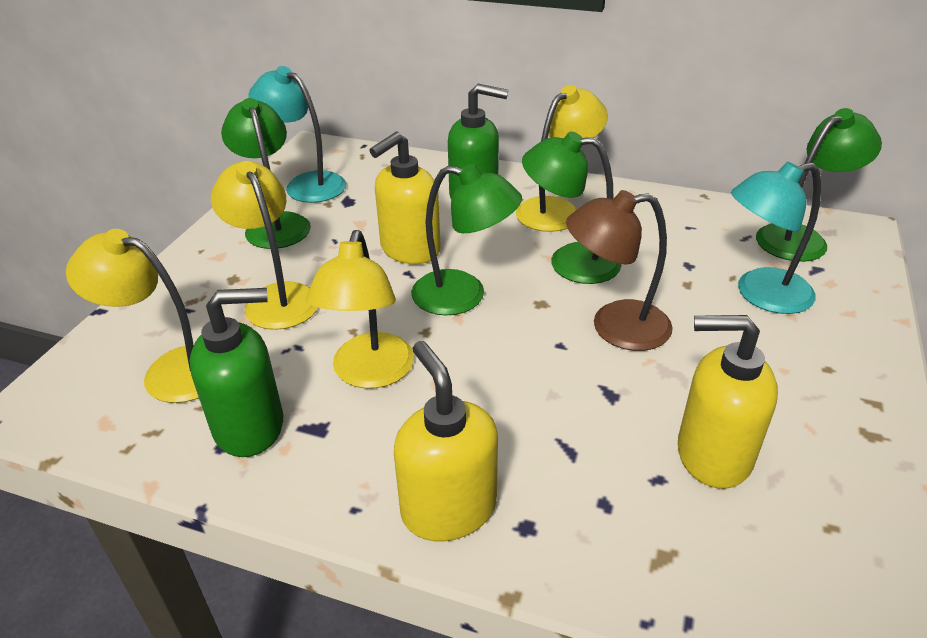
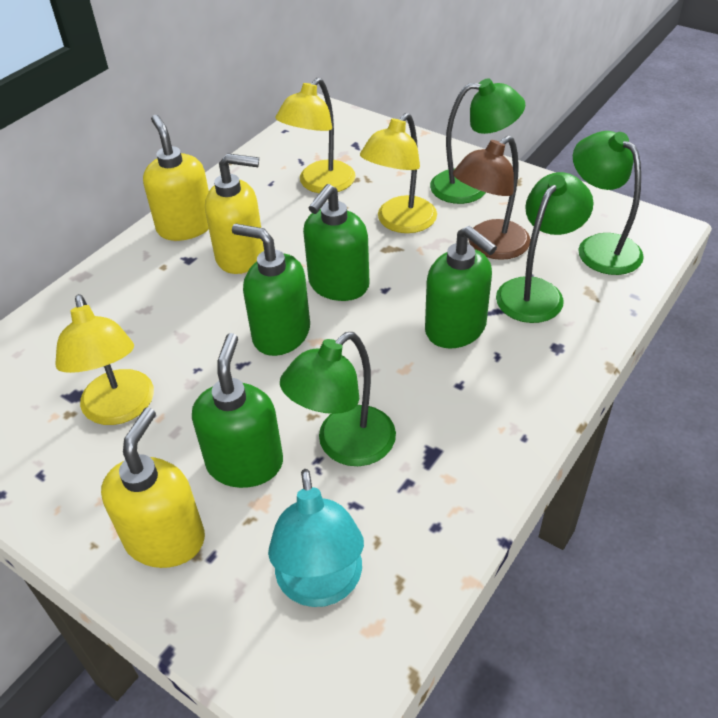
green soap dispenser: 2 -> 4
turquoise lamp: 2 -> 1
yellow lamp: 4 -> 3

